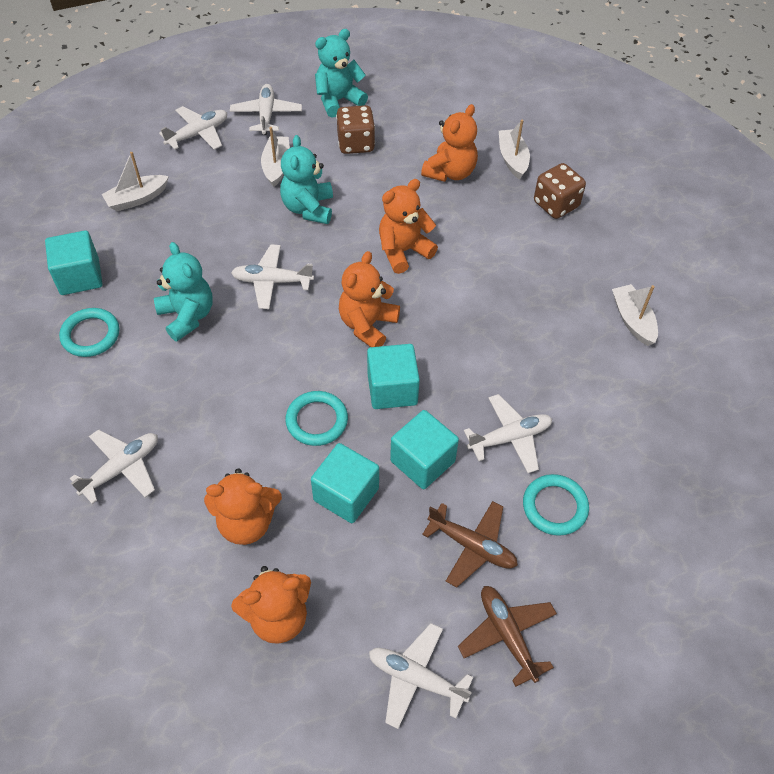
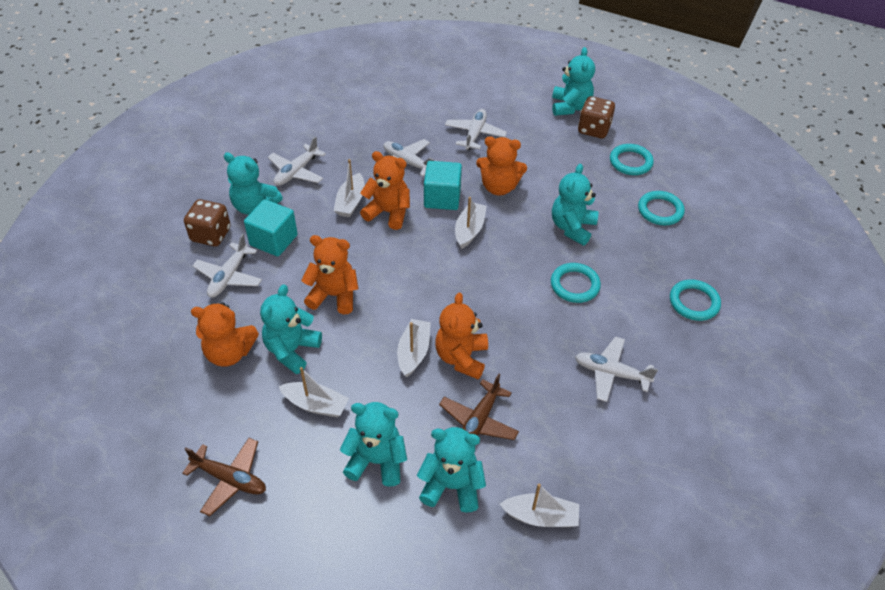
turquoise cube: 4 -> 2
turquoise ring: 3 -> 4
turquoise teddy bear: 3 -> 6
white boat: 4 -> 5
white plane: 6 -> 5

